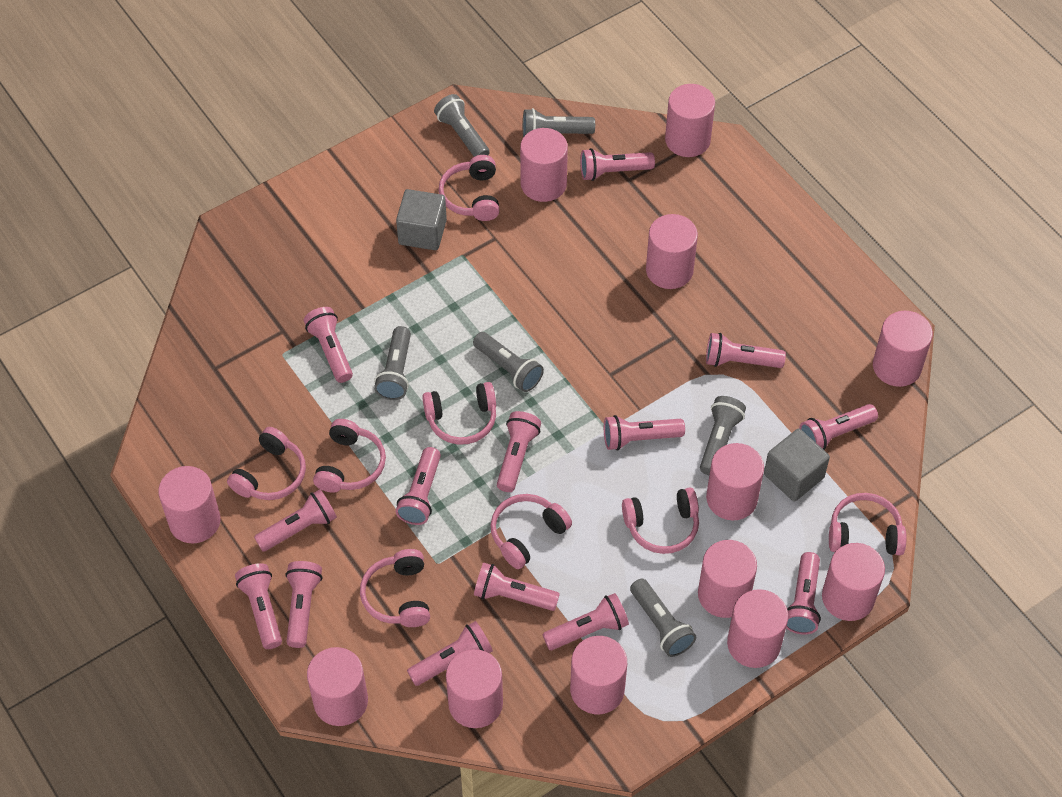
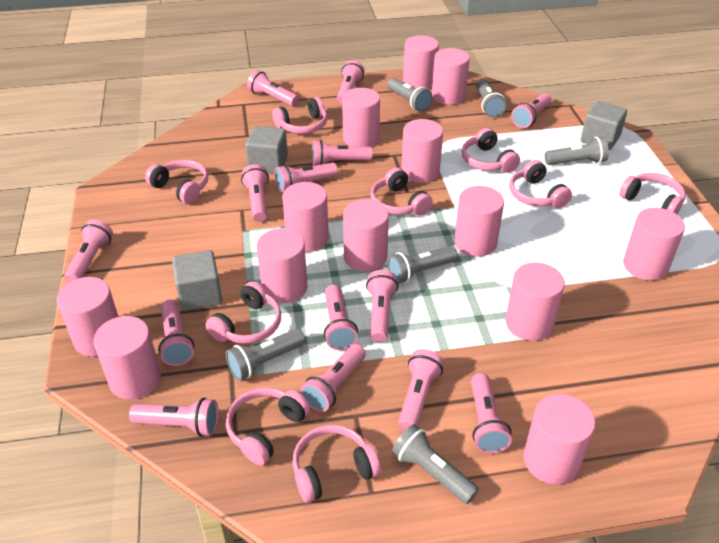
grey cube: 2 -> 3
pink cylinder: 12 -> 13
pink headphones: 8 -> 9

